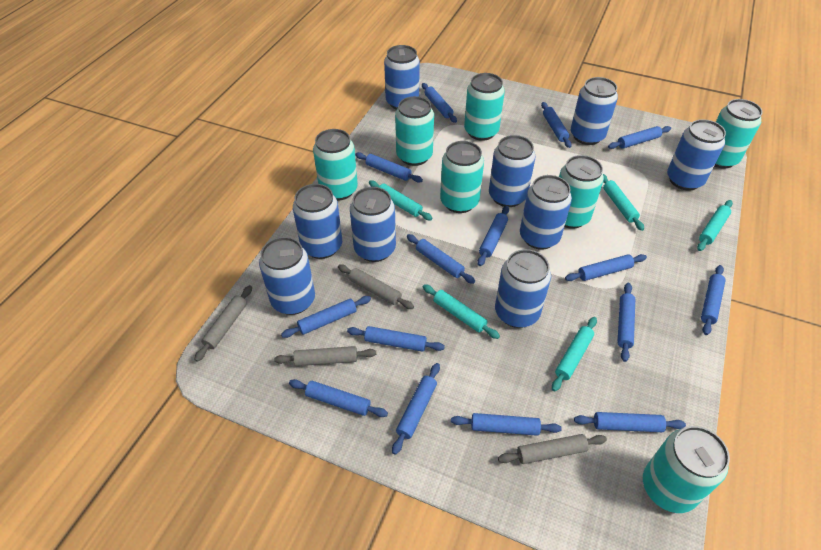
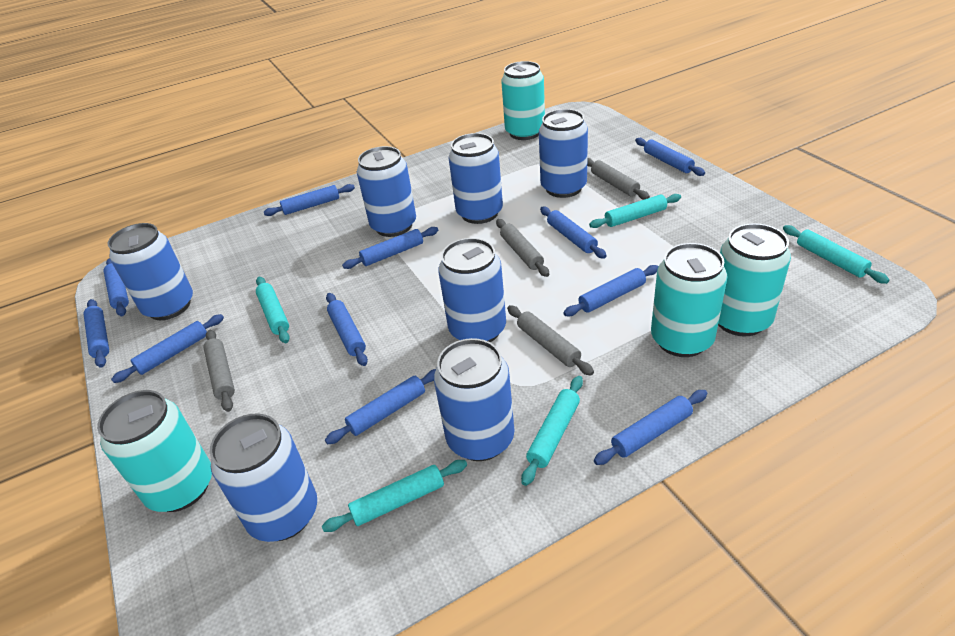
blue can: 9 -> 7
blue rolling pin: 15 -> 11
turquoise can: 7 -> 4

